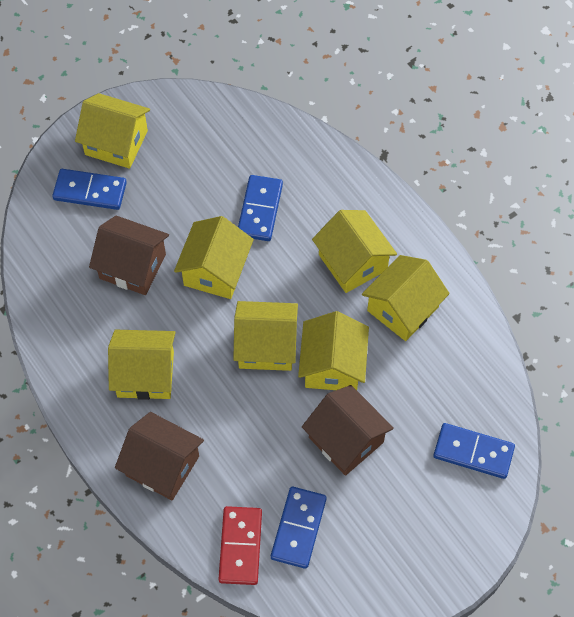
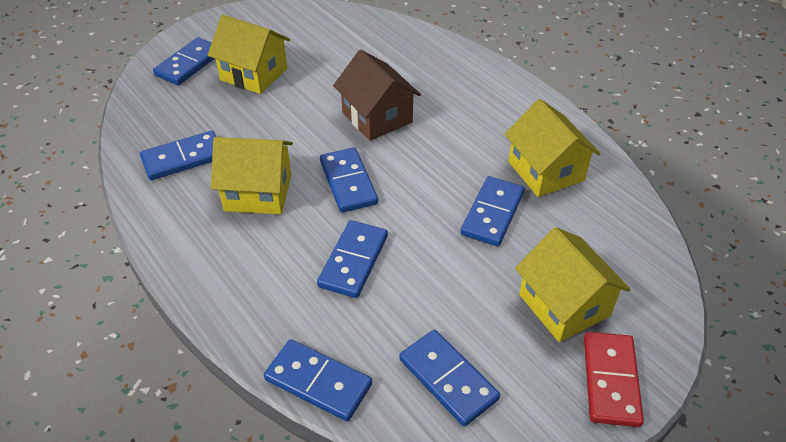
blue domino: 4 -> 7
brown house: 3 -> 1
yellow house: 7 -> 4

